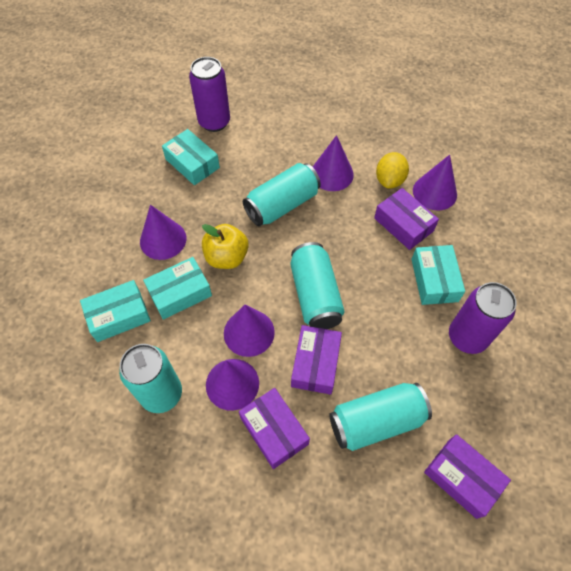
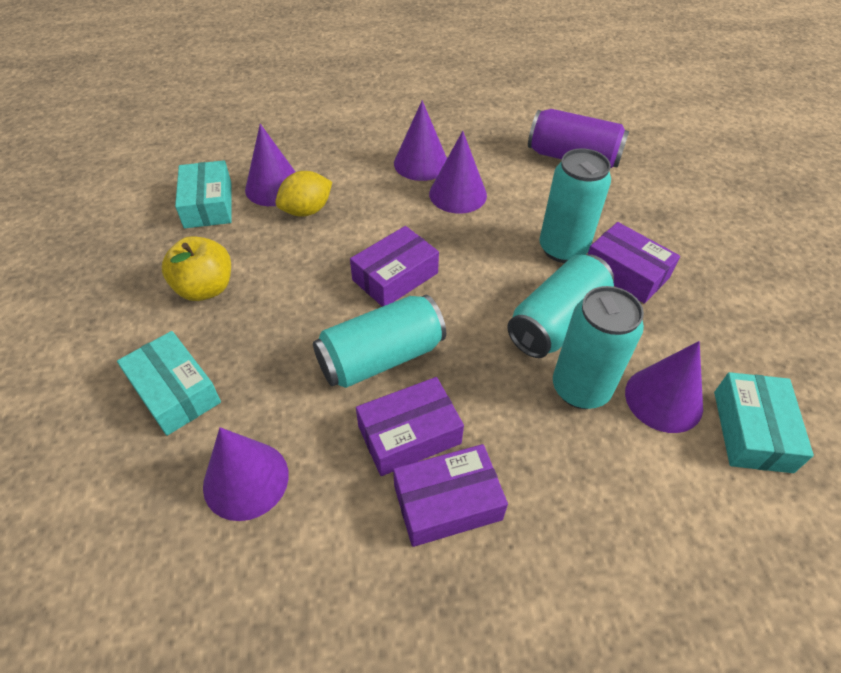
purple can: 2 -> 1
turquoise box: 4 -> 3

